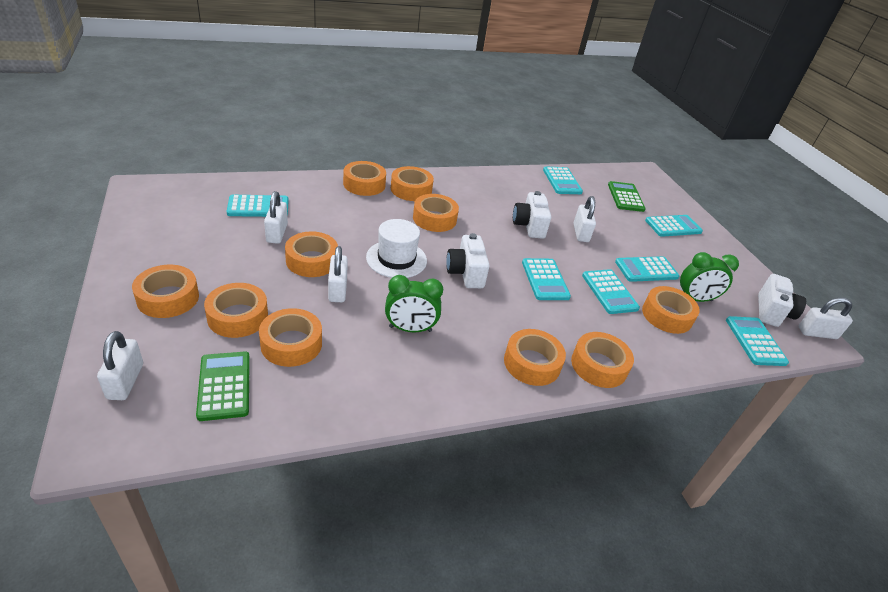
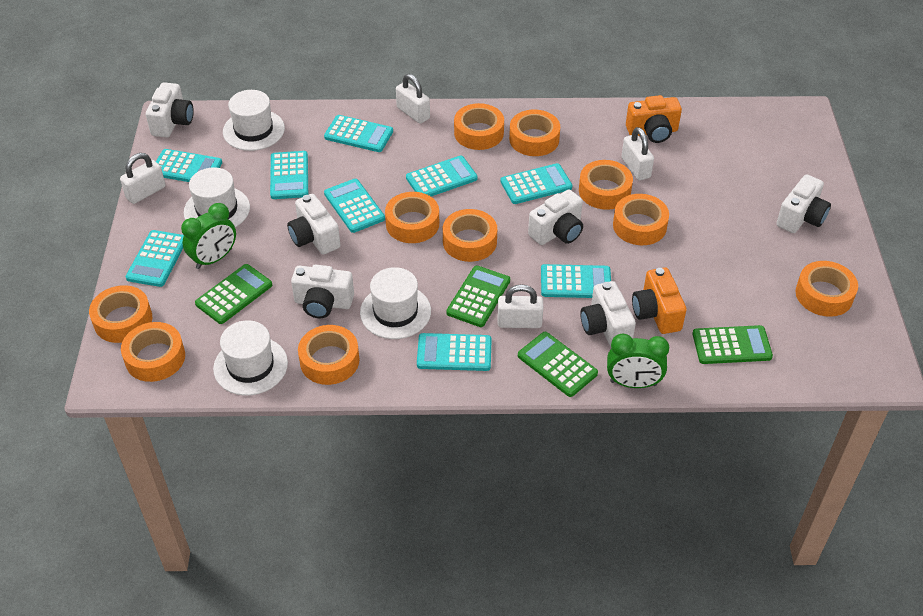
green calculator: 2 -> 4
orange camera: 0 -> 2
turquoise calculator: 7 -> 9
white camera: 3 -> 6
white hat: 1 -> 4
white padlock: 5 -> 4

